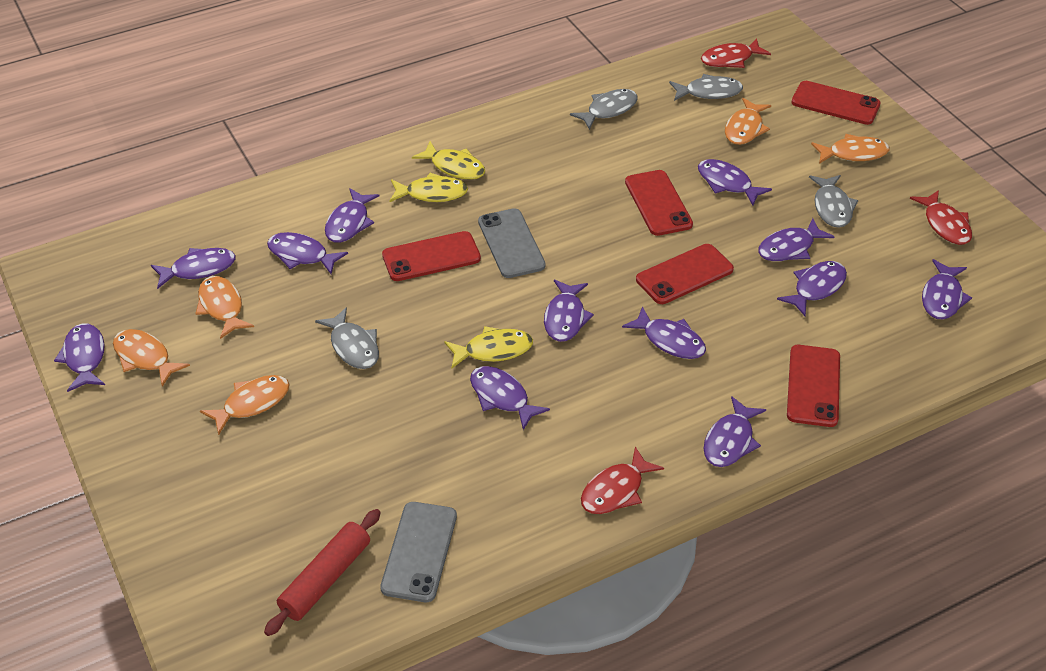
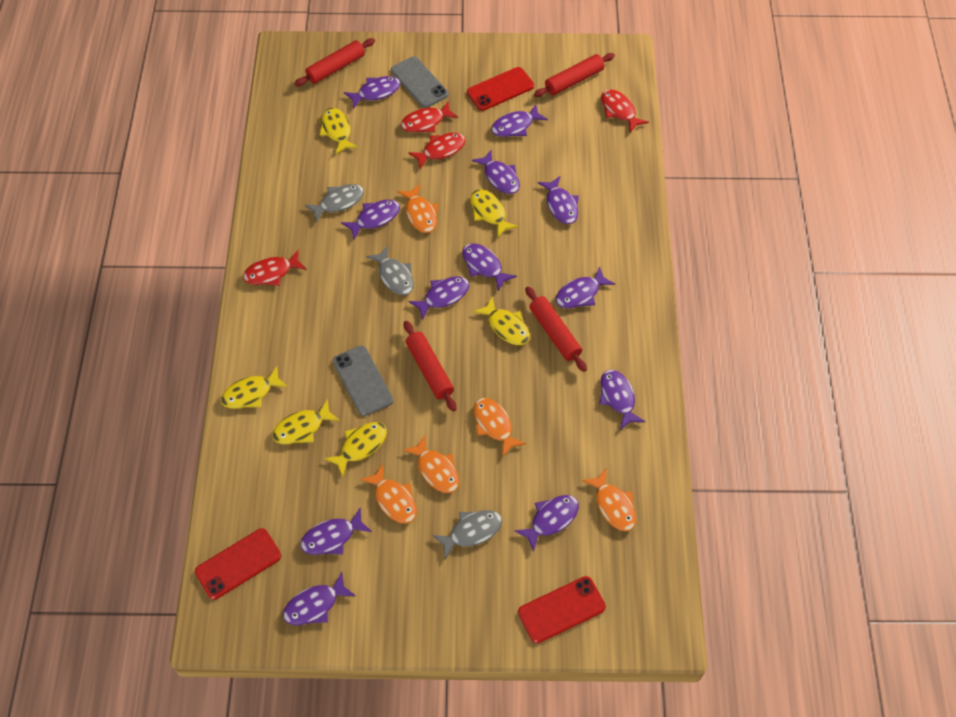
grey fish: 4 -> 3
red fish: 3 -> 4
red phone: 5 -> 3
red rolling pin: 1 -> 4
yellow fish: 3 -> 6

